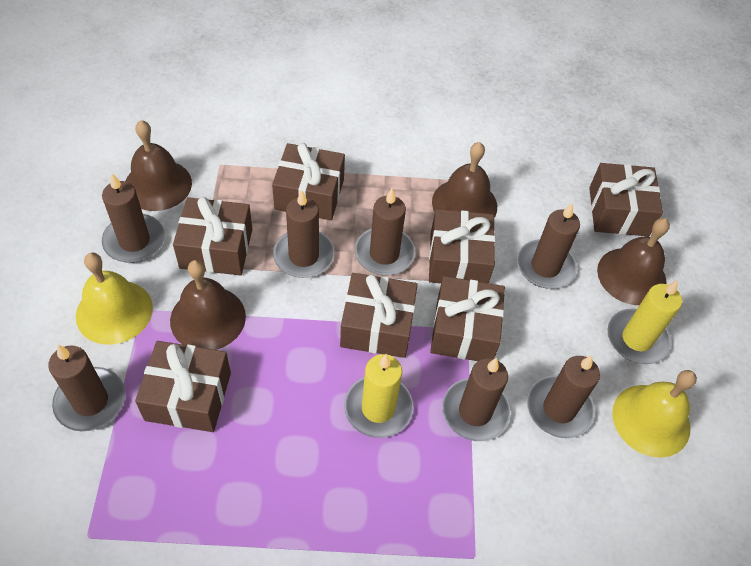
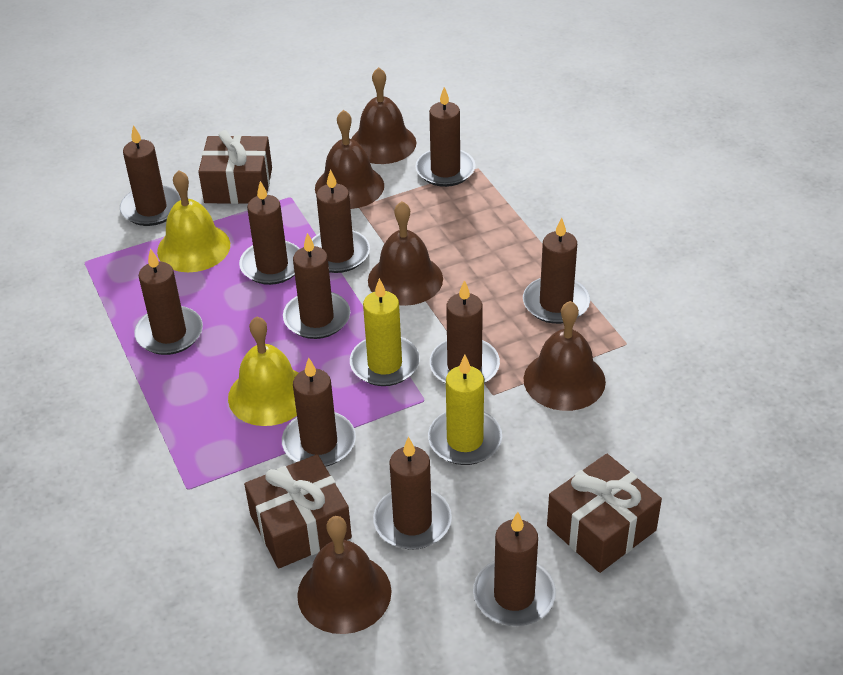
brown bell: 4 -> 5
brown candle: 7 -> 11
brown gift: 7 -> 3

